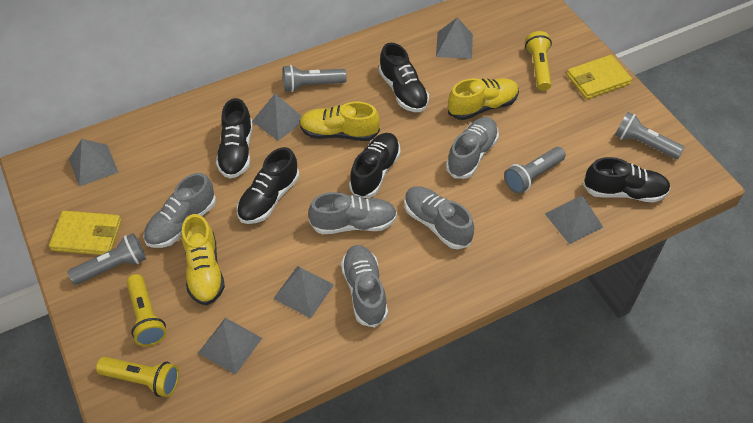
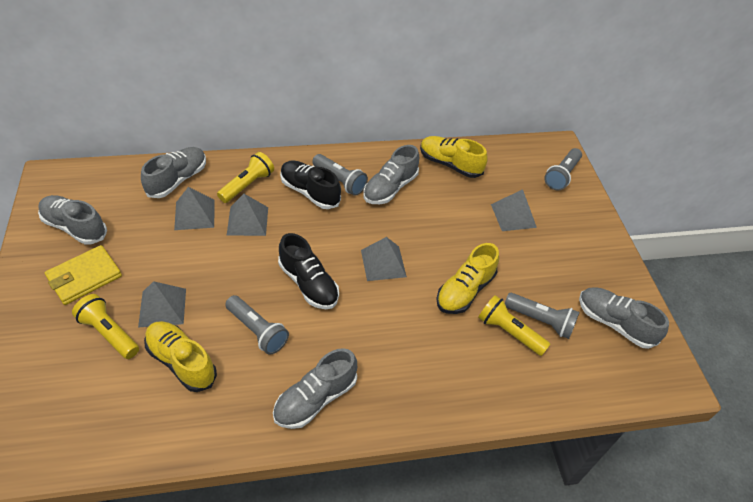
black shoe: 5 -> 2
grey pyramid: 6 -> 5
yellow wallet: 2 -> 1

